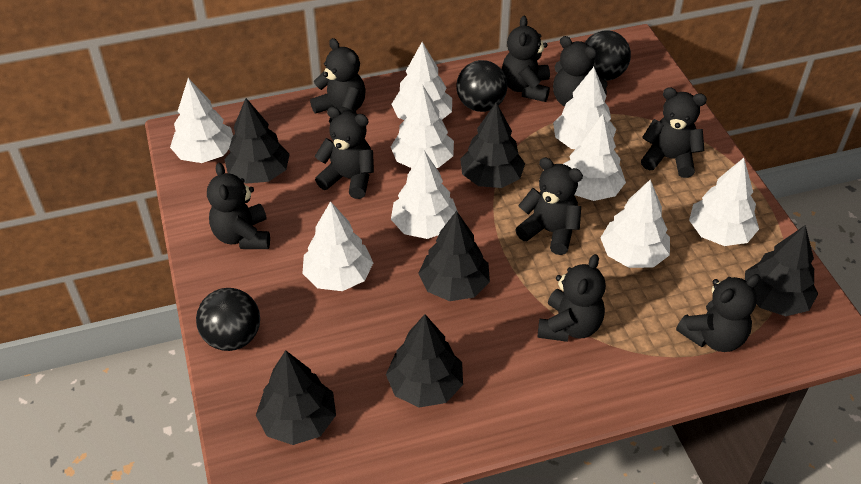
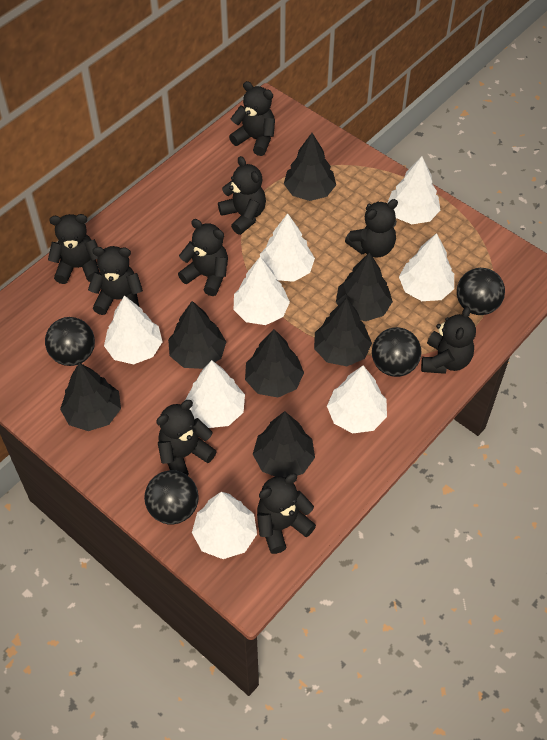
black ball: 3 -> 4
black tree: 6 -> 7
white tree: 9 -> 8

